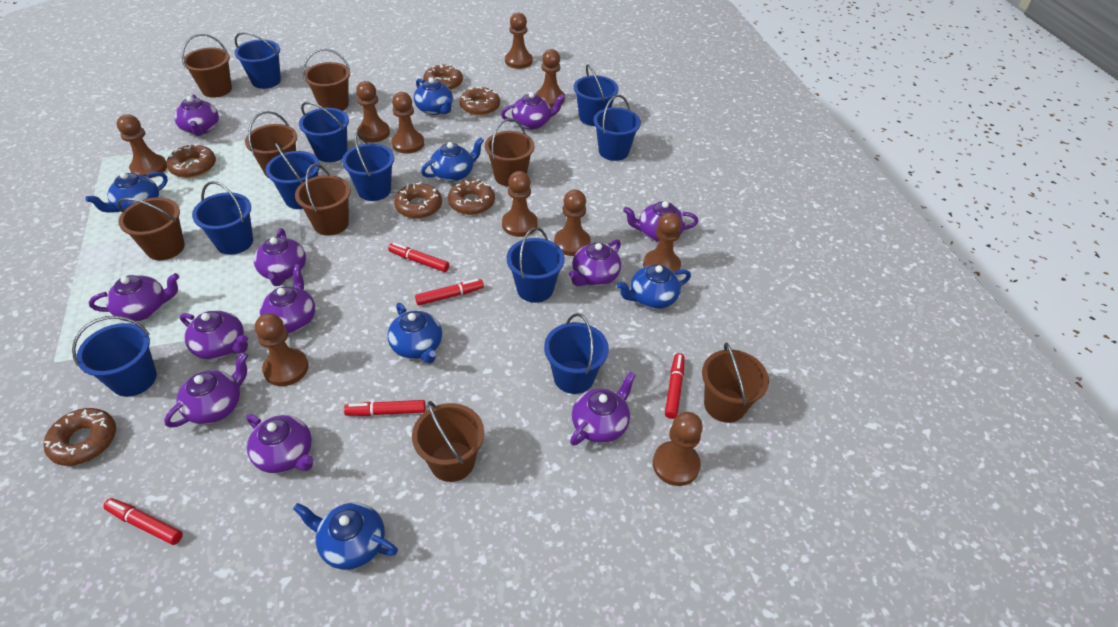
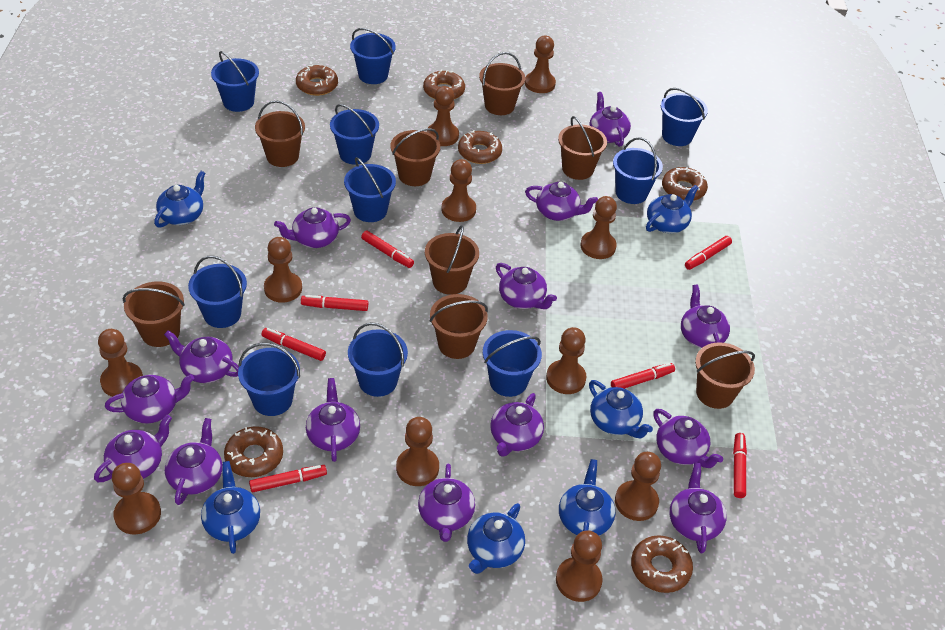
brown pawn: 10 -> 11
purple teapot: 11 -> 14
red marker: 5 -> 7

